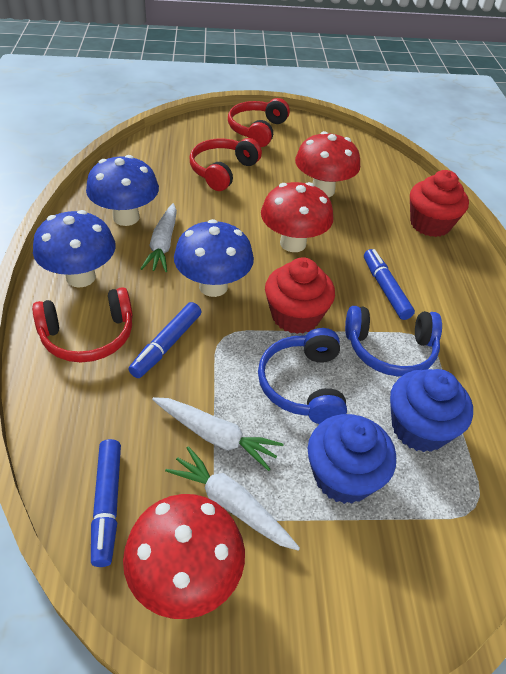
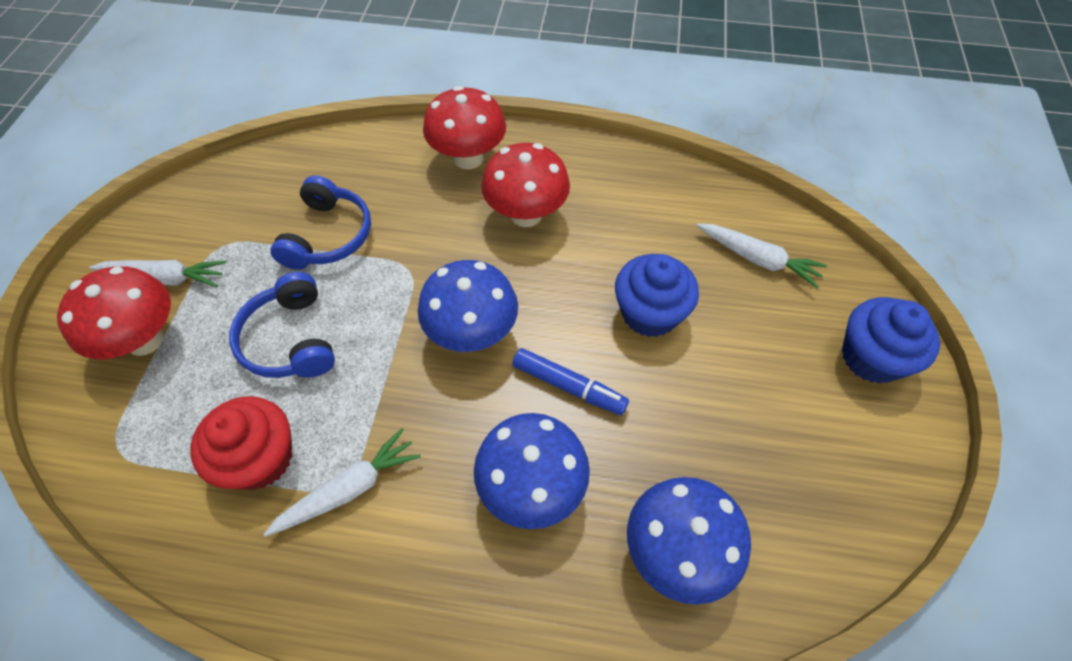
blue marker: 3 -> 1
red cupcake: 2 -> 1
red headphones: 3 -> 0

